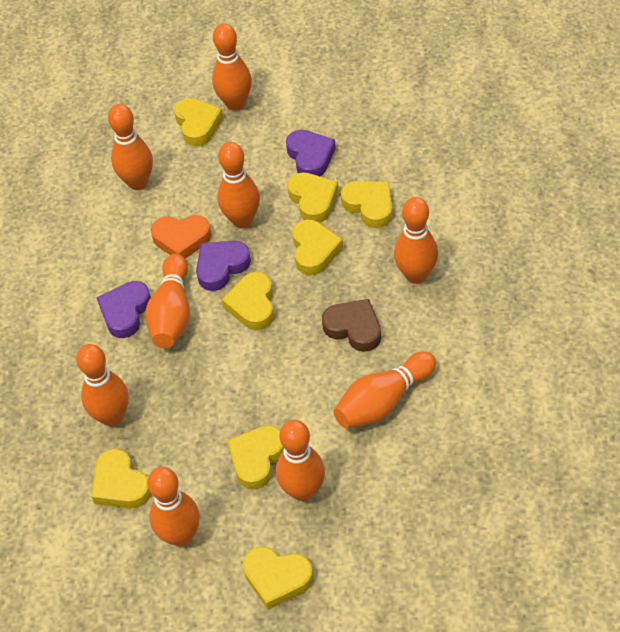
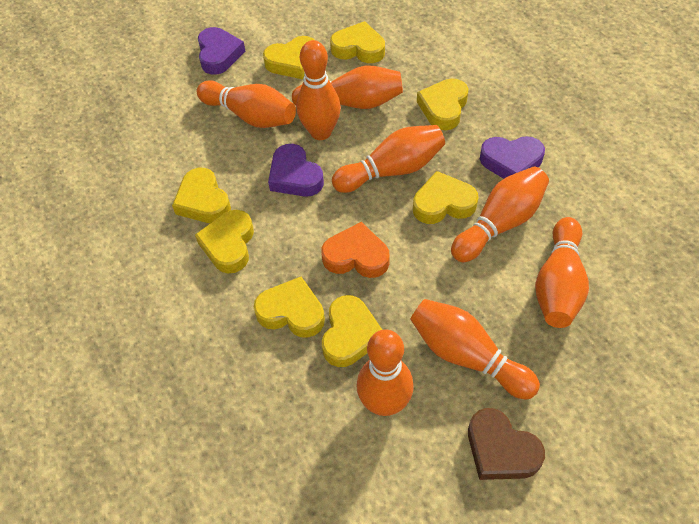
orange bowling pin: 9 -> 8

